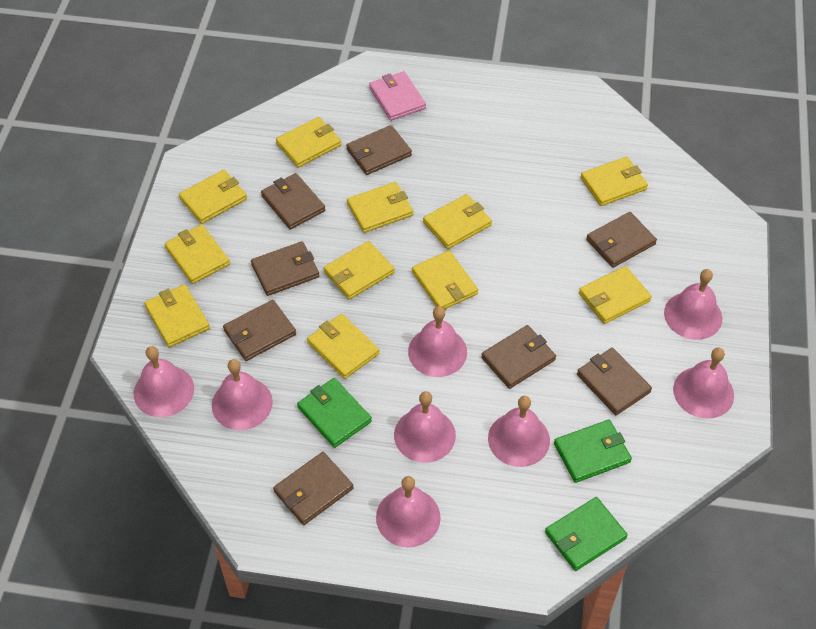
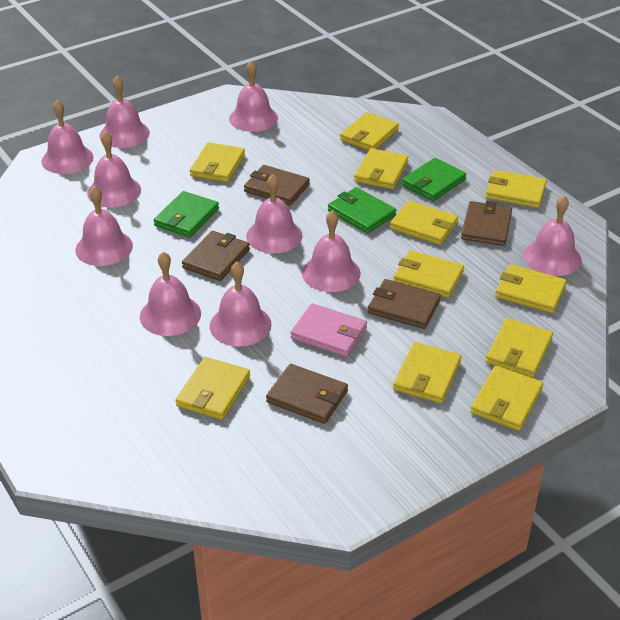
brown wallet: 8 -> 5
pink bell: 8 -> 10

